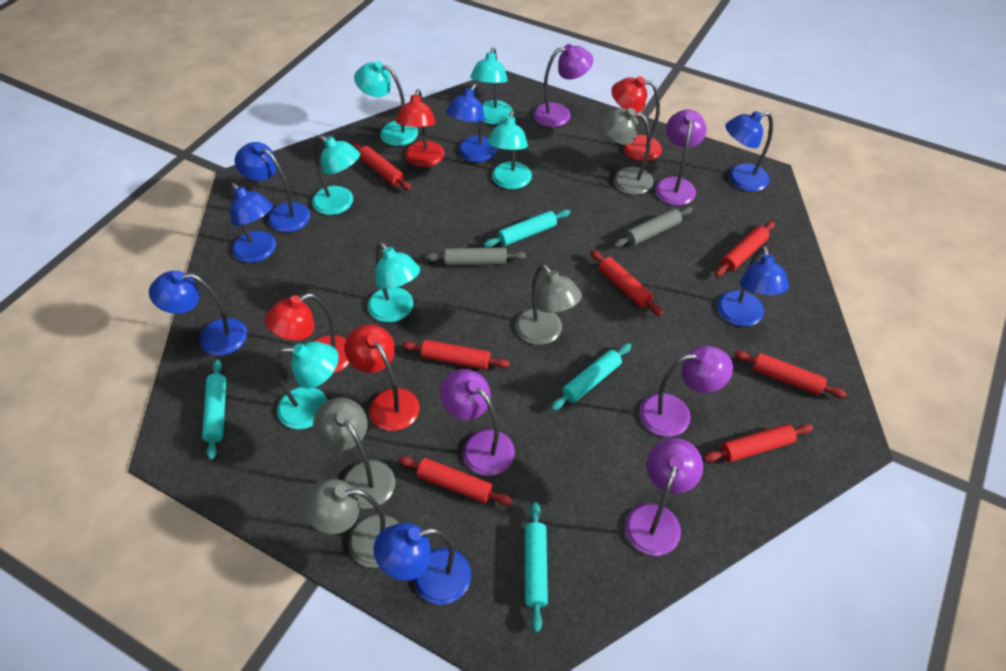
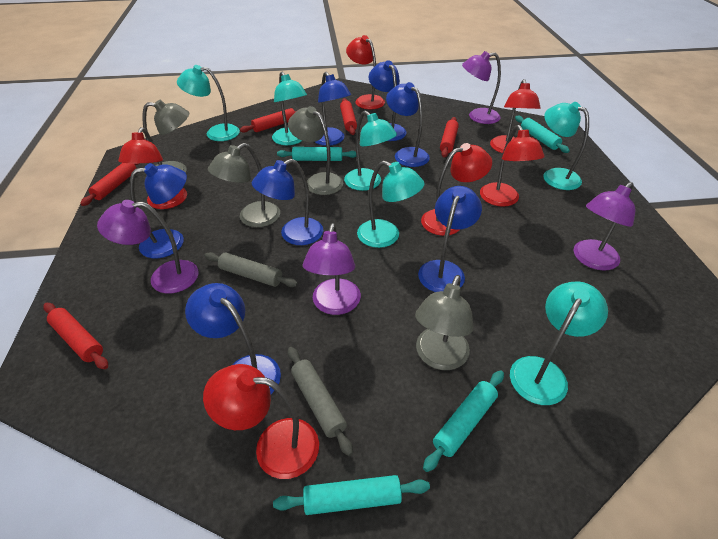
purple lamp: 5 -> 4
red lamp: 4 -> 6
red rolling pin: 7 -> 5

